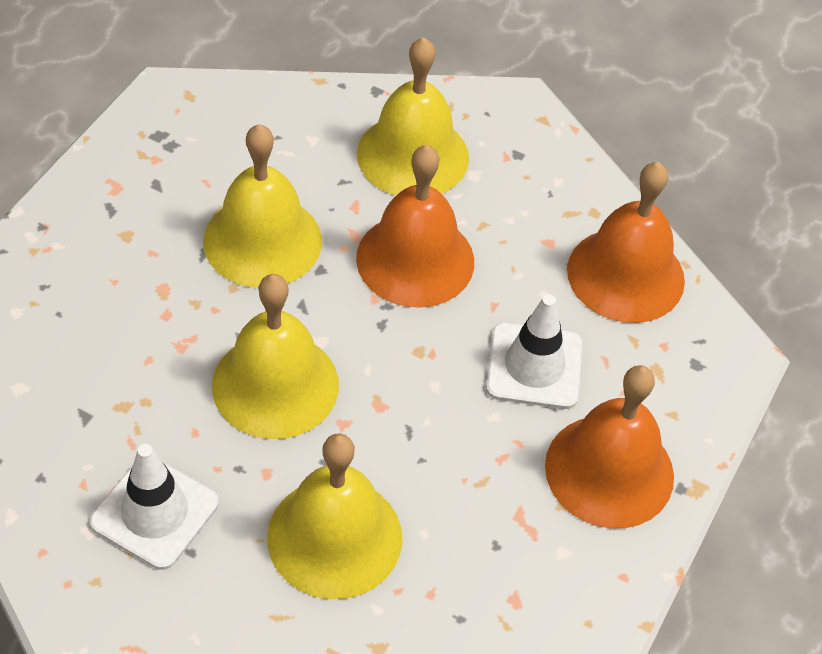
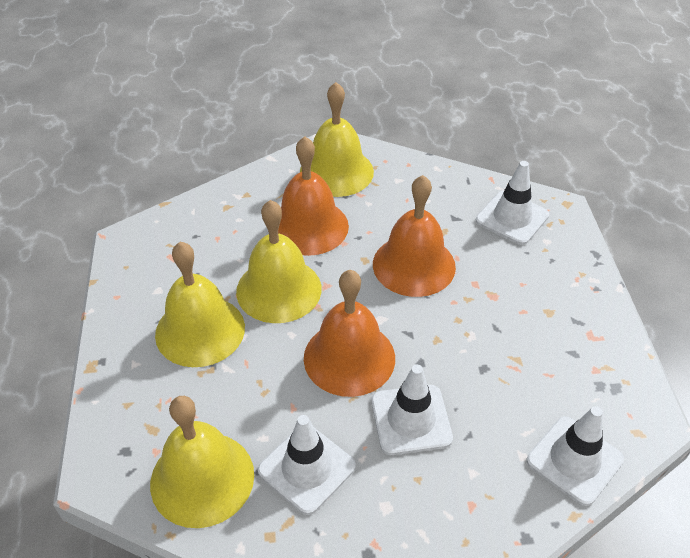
white traffic cone: 2 -> 4

